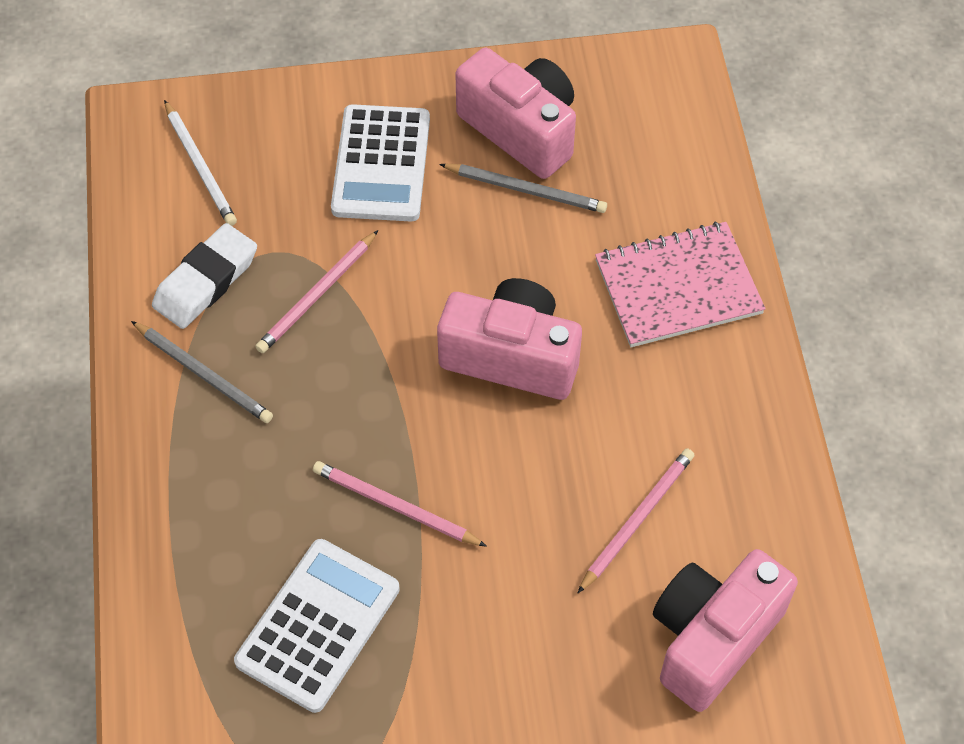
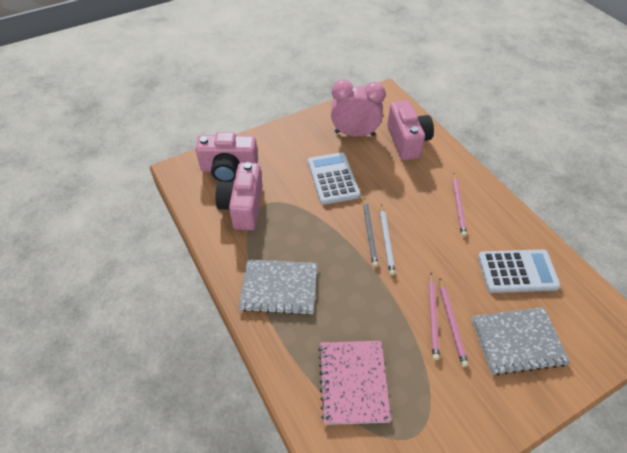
grey notebook: 0 -> 2
grey pencil: 2 -> 1
pink clock: 0 -> 1
white eraser: 1 -> 0

